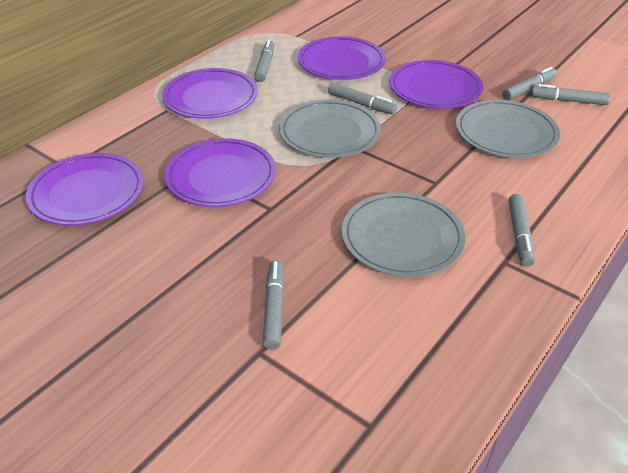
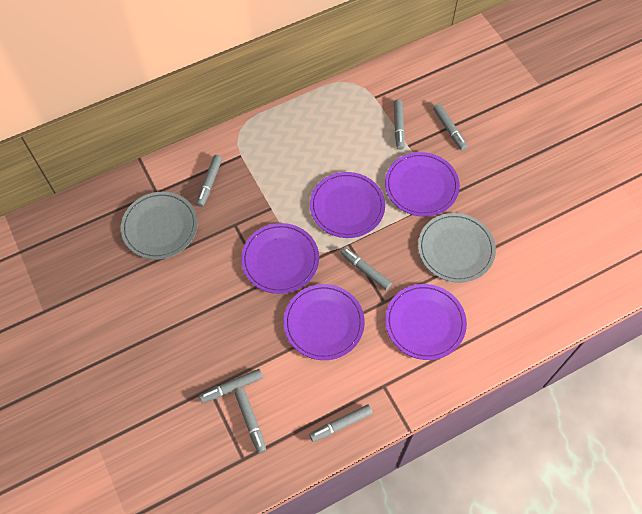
grey marker: 6 -> 7
grey plate: 3 -> 2

